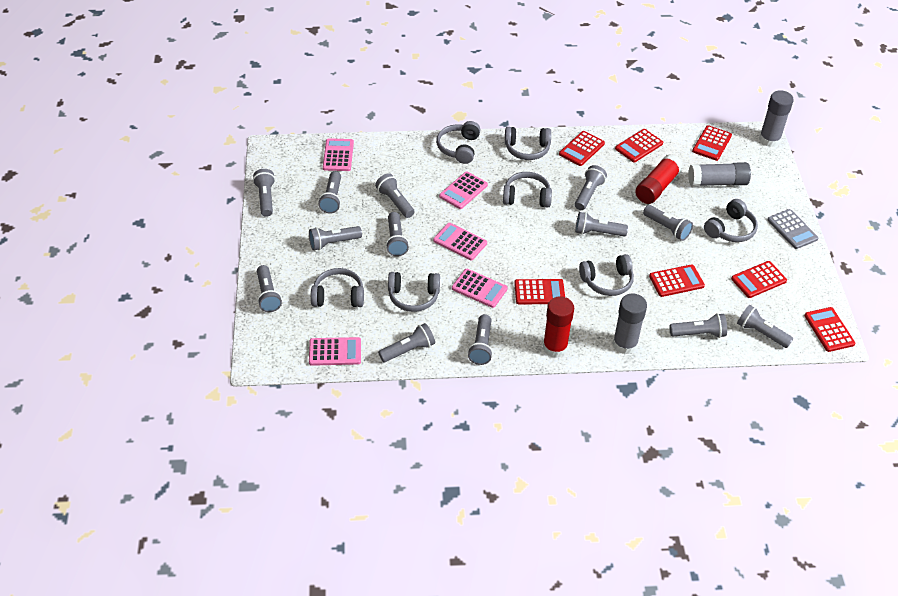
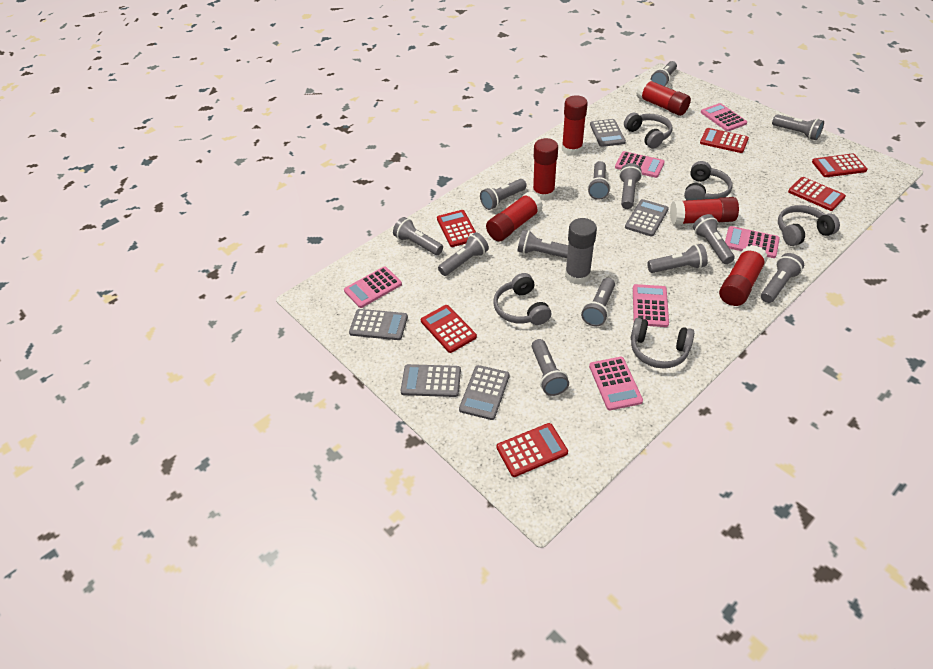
grey calculator: 1 -> 5
grey glue stick: 3 -> 1
grey headphones: 7 -> 5
pink calculator: 5 -> 6
red calculator: 7 -> 6
red glue stick: 2 -> 6

